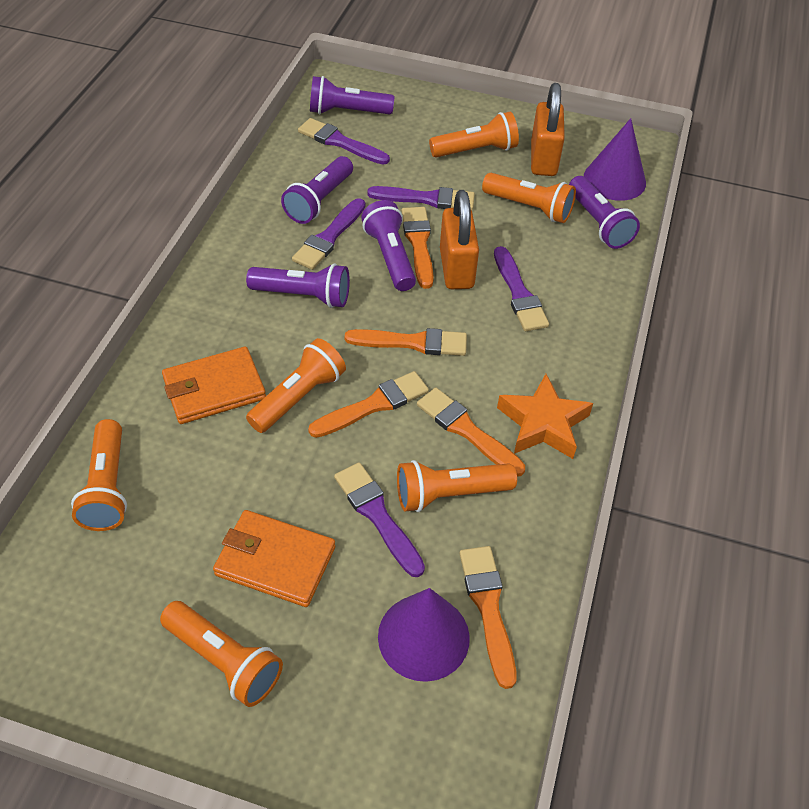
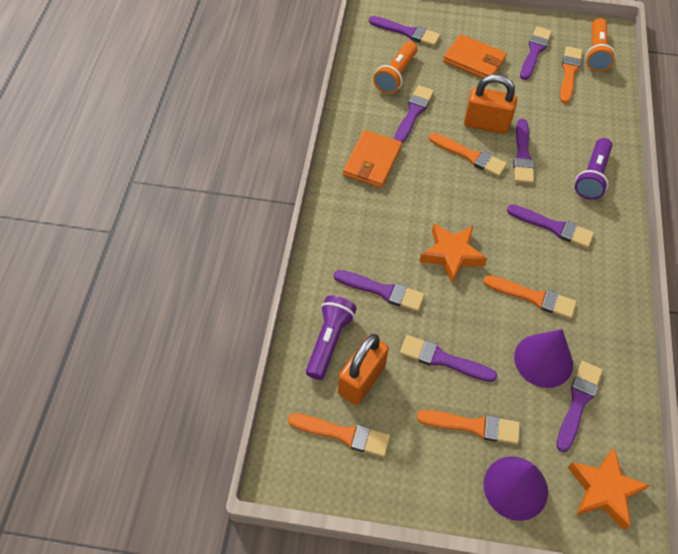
orange flashlight: 6 -> 2
orange star: 1 -> 2
purple brush: 5 -> 8
purple flashlight: 5 -> 2

